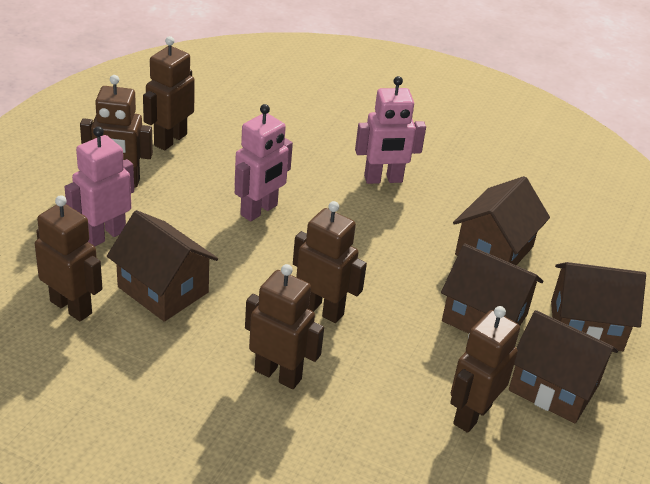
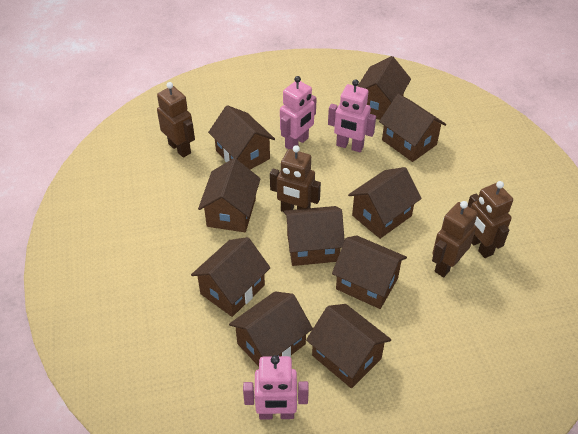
brown house: 5 -> 10
brown robot: 6 -> 4

